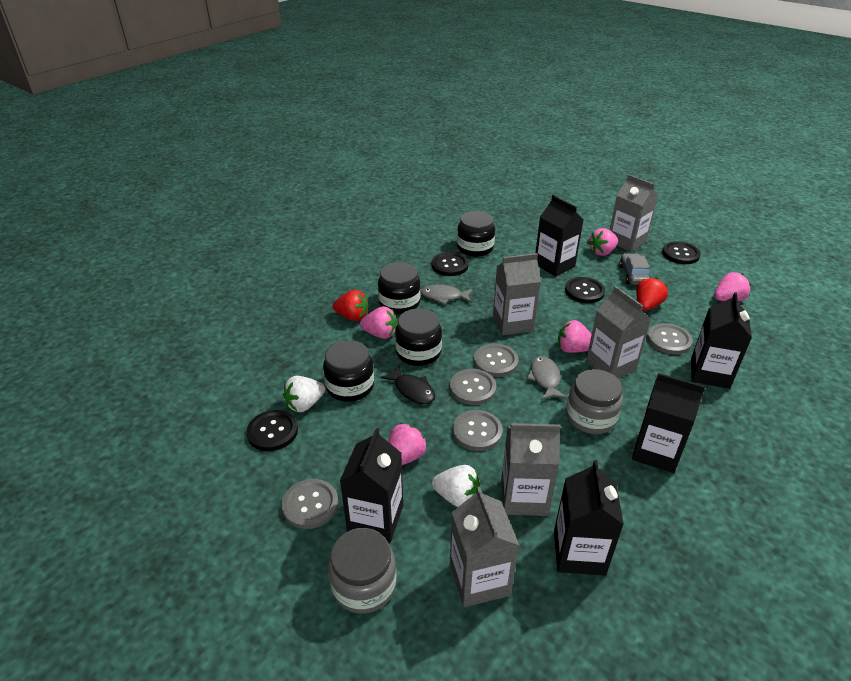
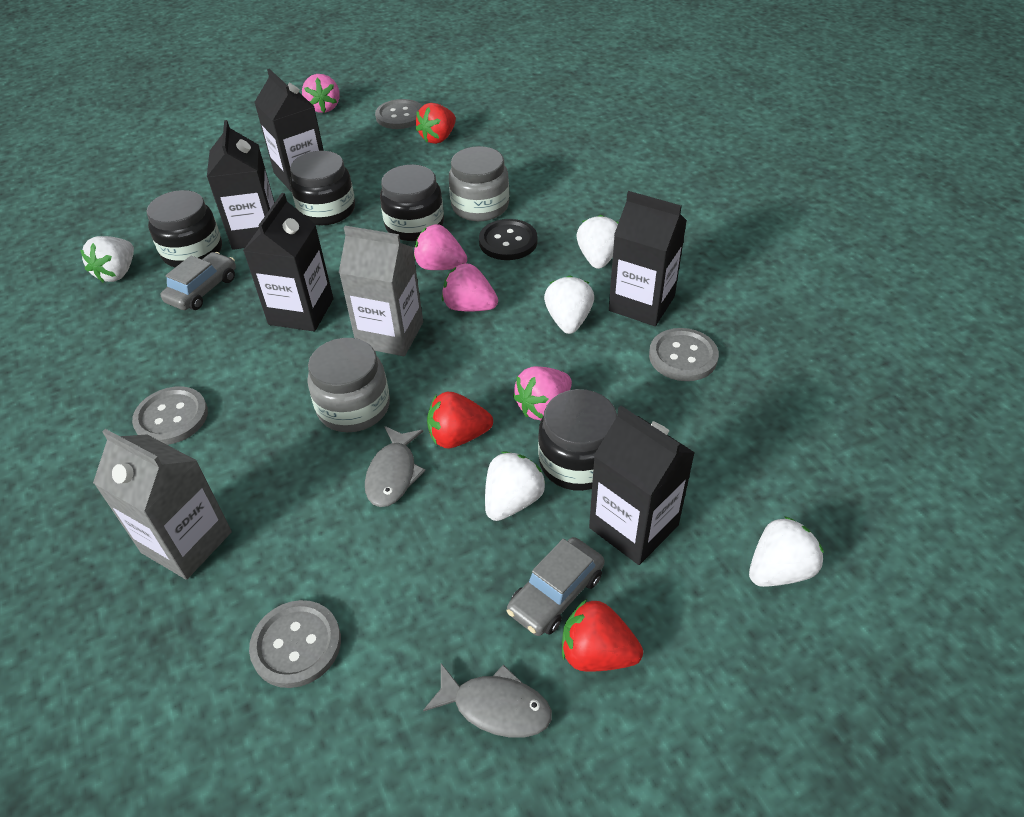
black button: 4 -> 1
black fish: 1 -> 0
grey button: 5 -> 4
grey car: 1 -> 2
grey carton: 5 -> 2
pink strawberry: 5 -> 4
red strawberry: 2 -> 3
white strawberry: 2 -> 5

